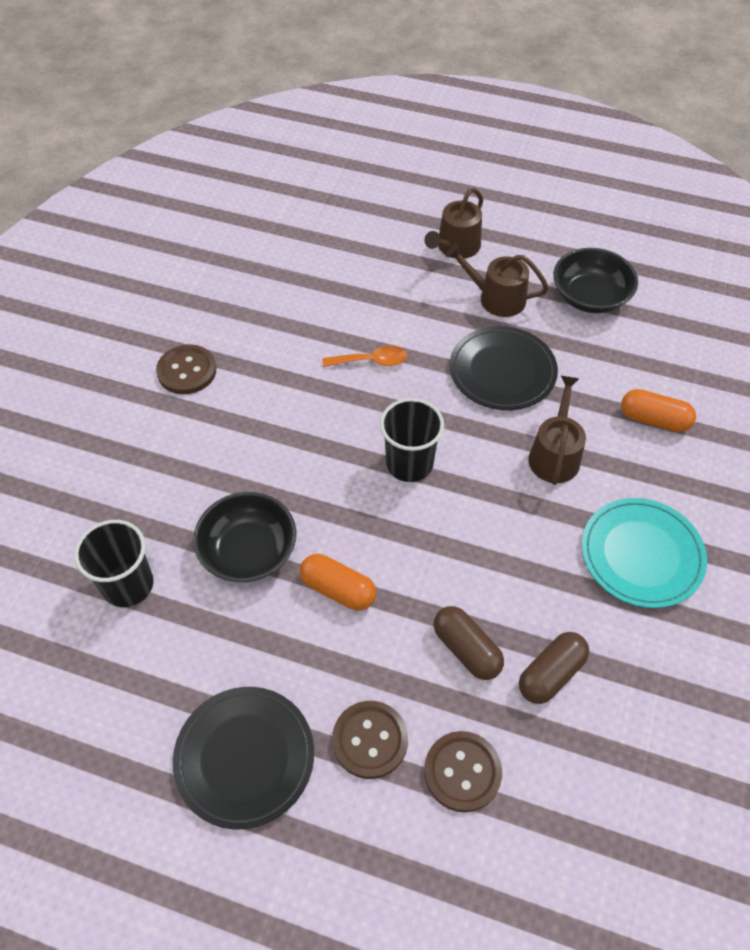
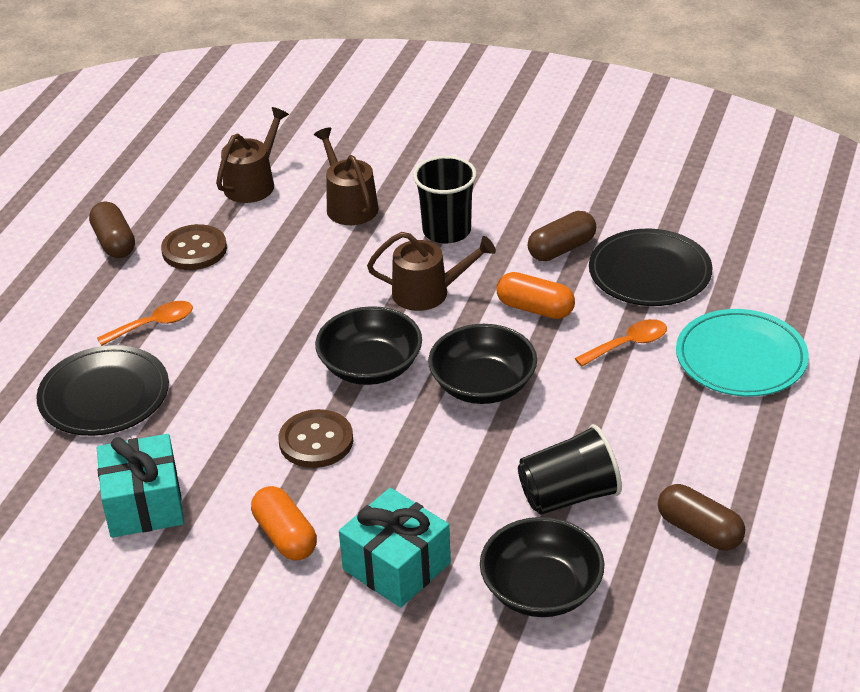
black bowl: 2 -> 3
brown button: 3 -> 2
brown capsule: 2 -> 3
orange spoon: 1 -> 2
turquoise gift: 0 -> 2

